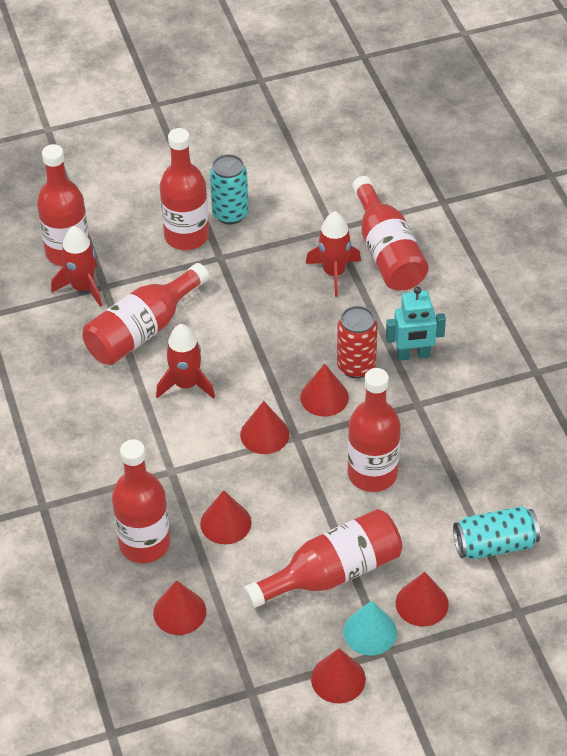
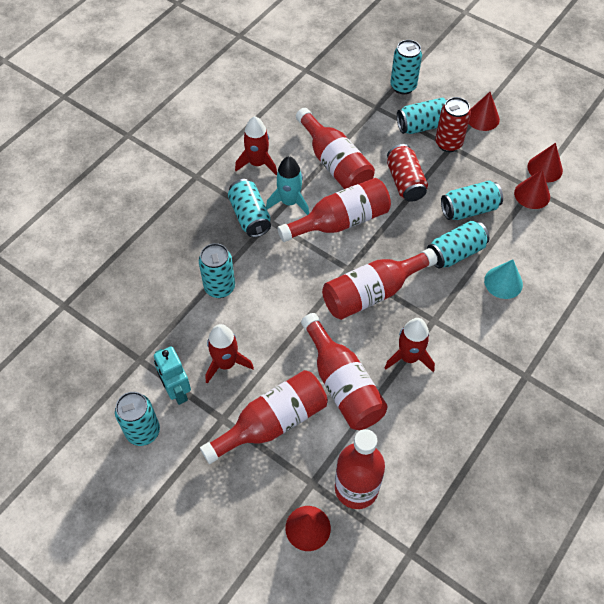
red bottle: 7 -> 6
red can: 1 -> 2
red cone: 6 -> 4
turquoise can: 2 -> 7
turquoise rocket: 0 -> 1

